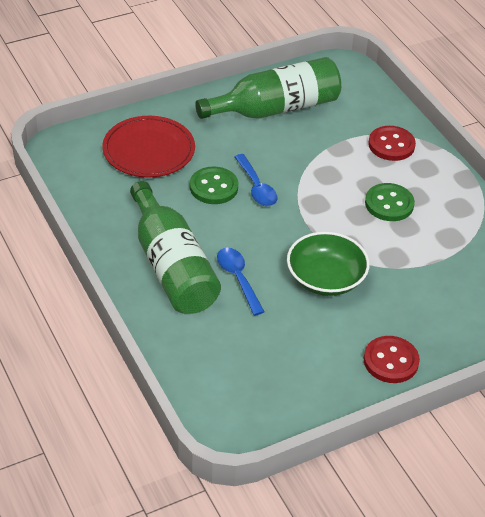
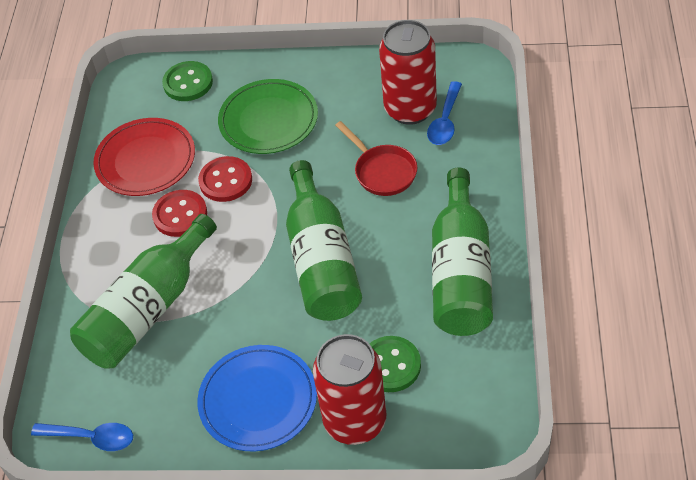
blue plate: 0 -> 1
green bottle: 2 -> 3
green bowl: 1 -> 0
green plate: 0 -> 1
red can: 0 -> 2
red pan: 0 -> 1

